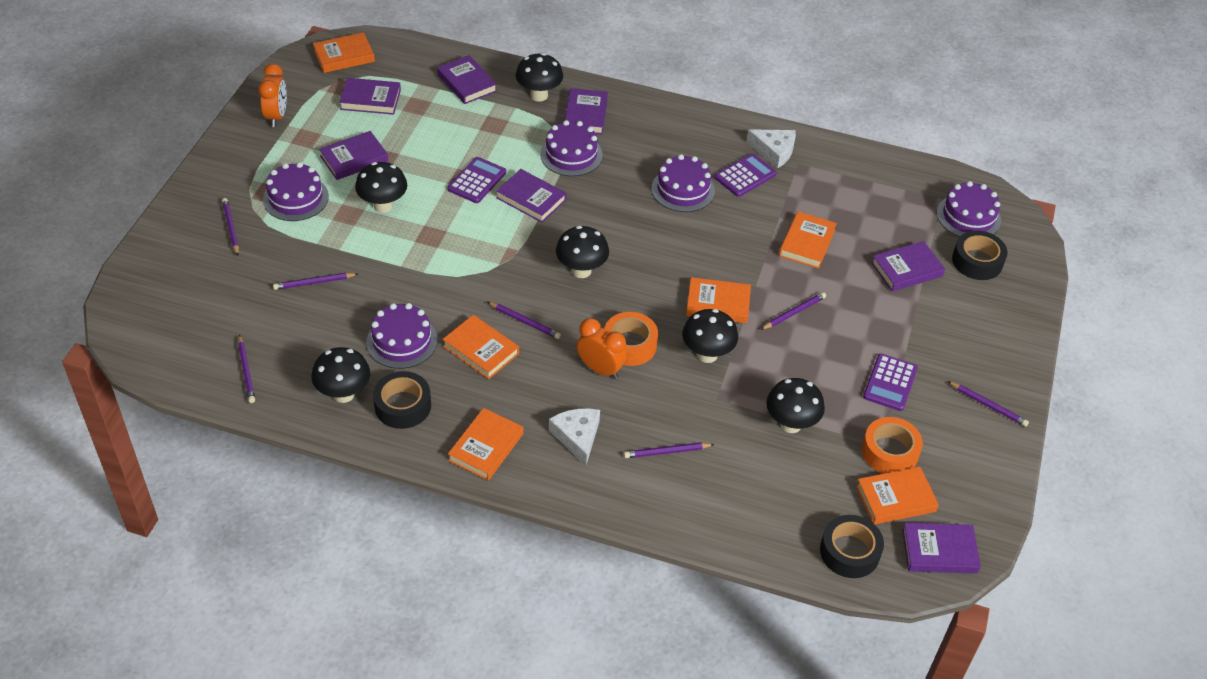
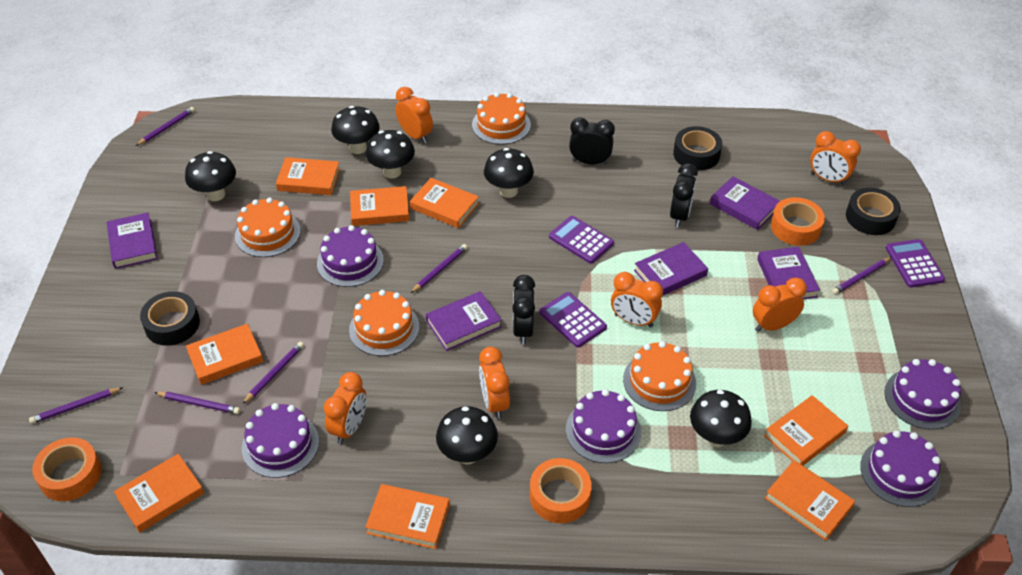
black clock: 0 -> 3
orange book: 6 -> 8
orange cake: 0 -> 4
orange clock: 2 -> 6
orange tape: 2 -> 3
purple book: 7 -> 5
purple pencil: 7 -> 6
white cheese: 2 -> 0

